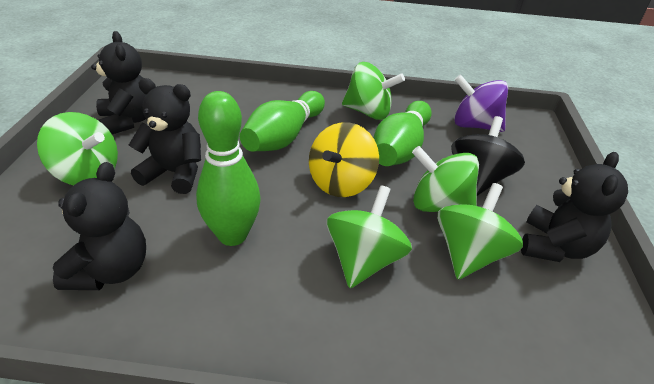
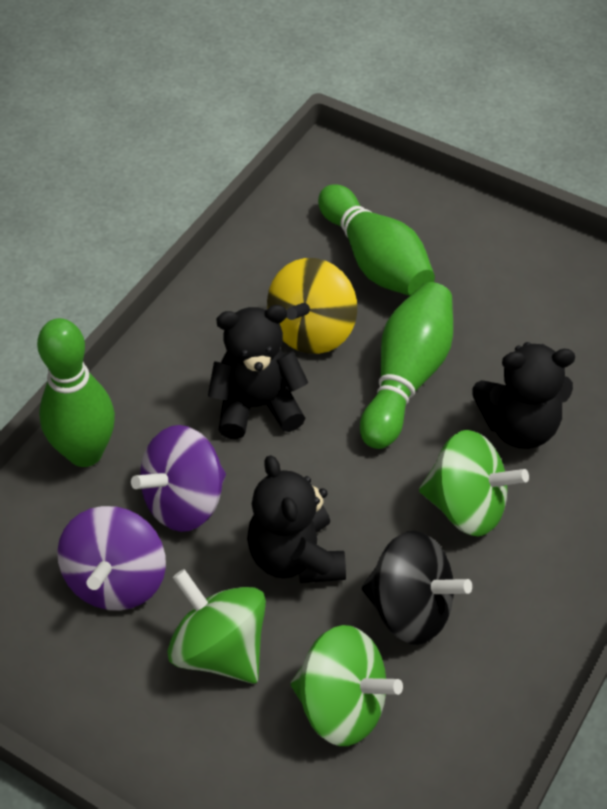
black teddy bear: 4 -> 3
green spinning top: 5 -> 3
purple spinning top: 1 -> 2

